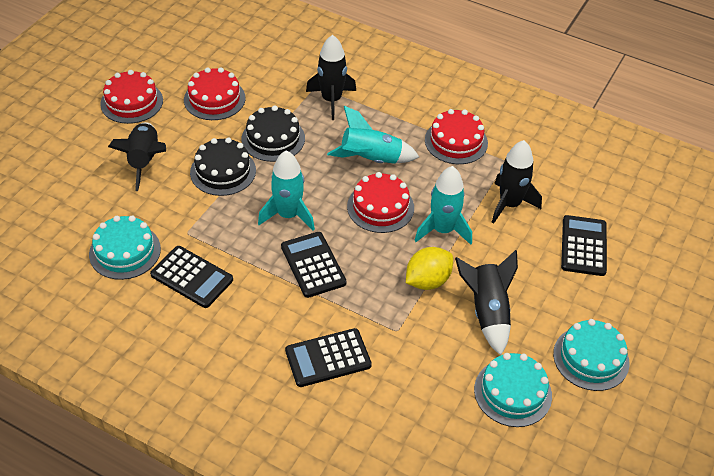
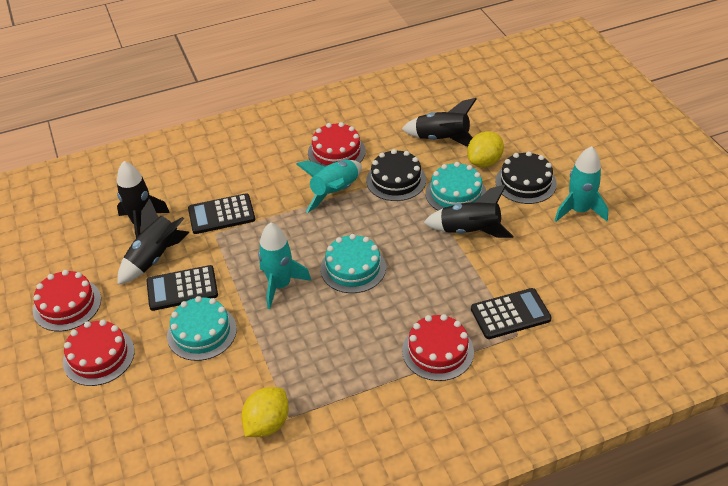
black calculator: 4 -> 3
yellow lemon: 1 -> 2

